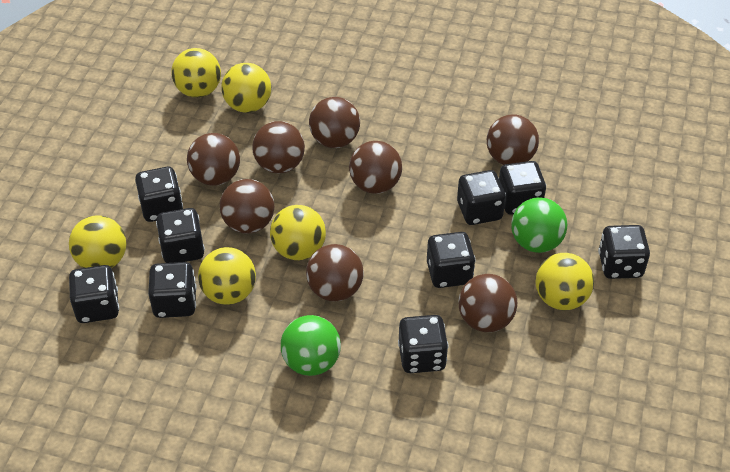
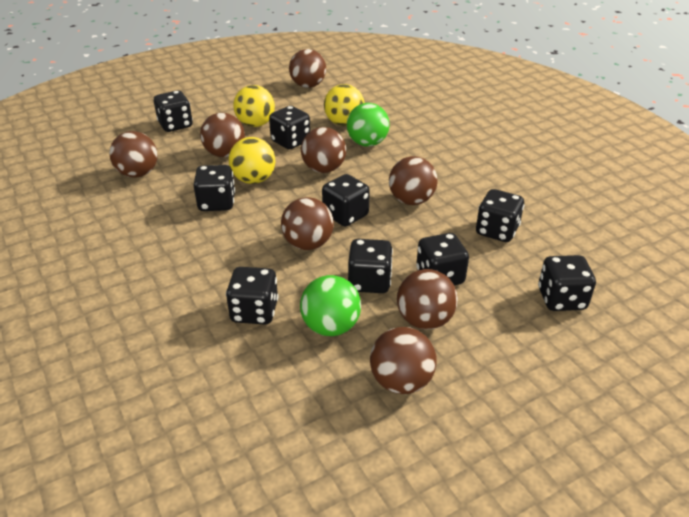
yellow ball: 6 -> 3

